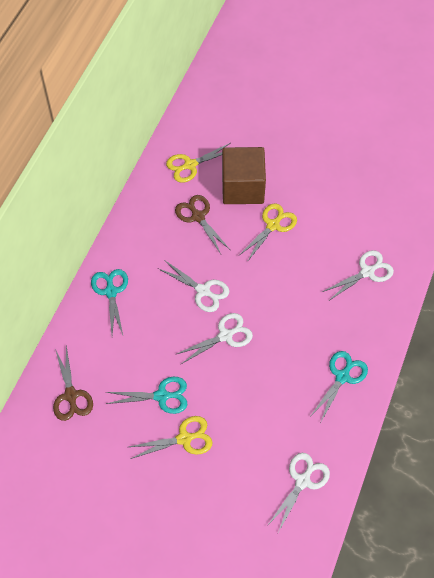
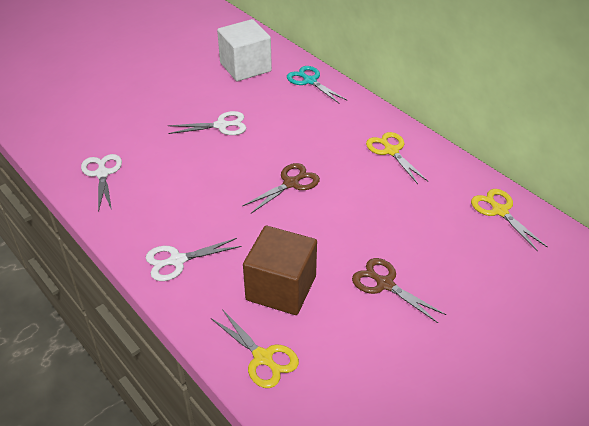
turquoise scissors: 3 -> 1
white cube: 0 -> 1
white scissors: 4 -> 3

